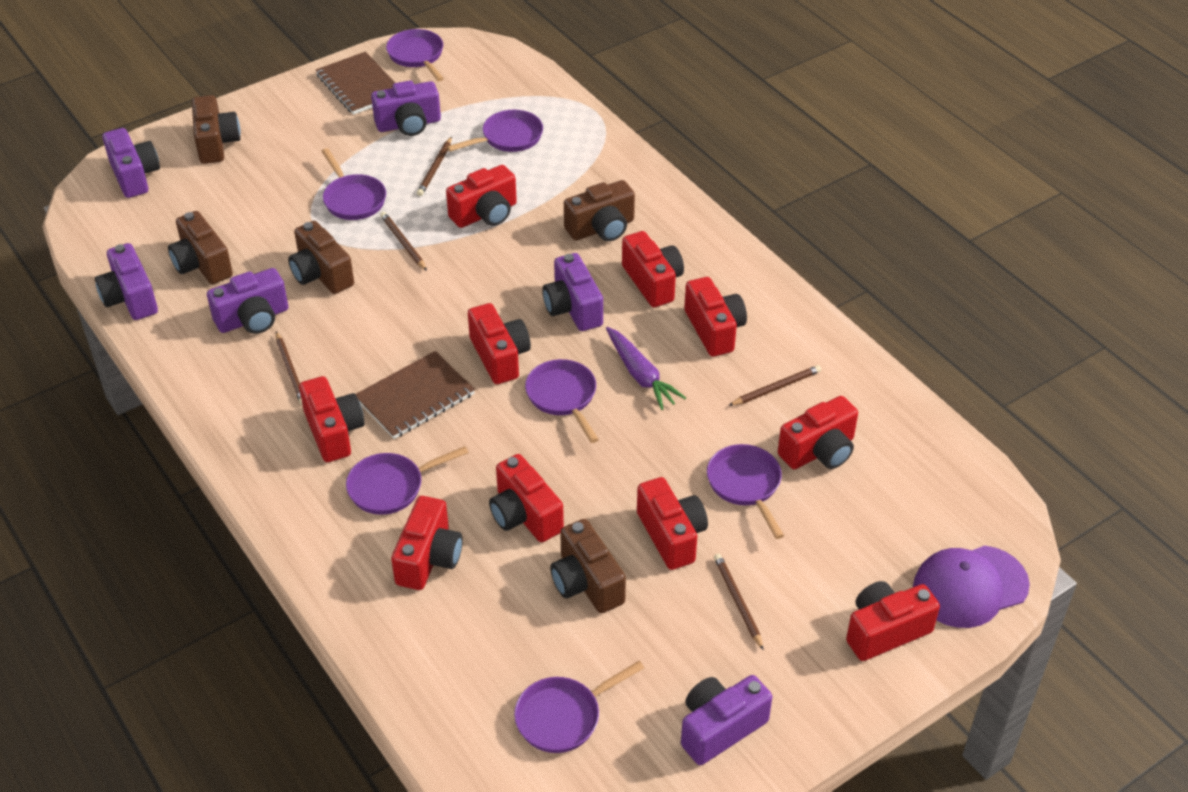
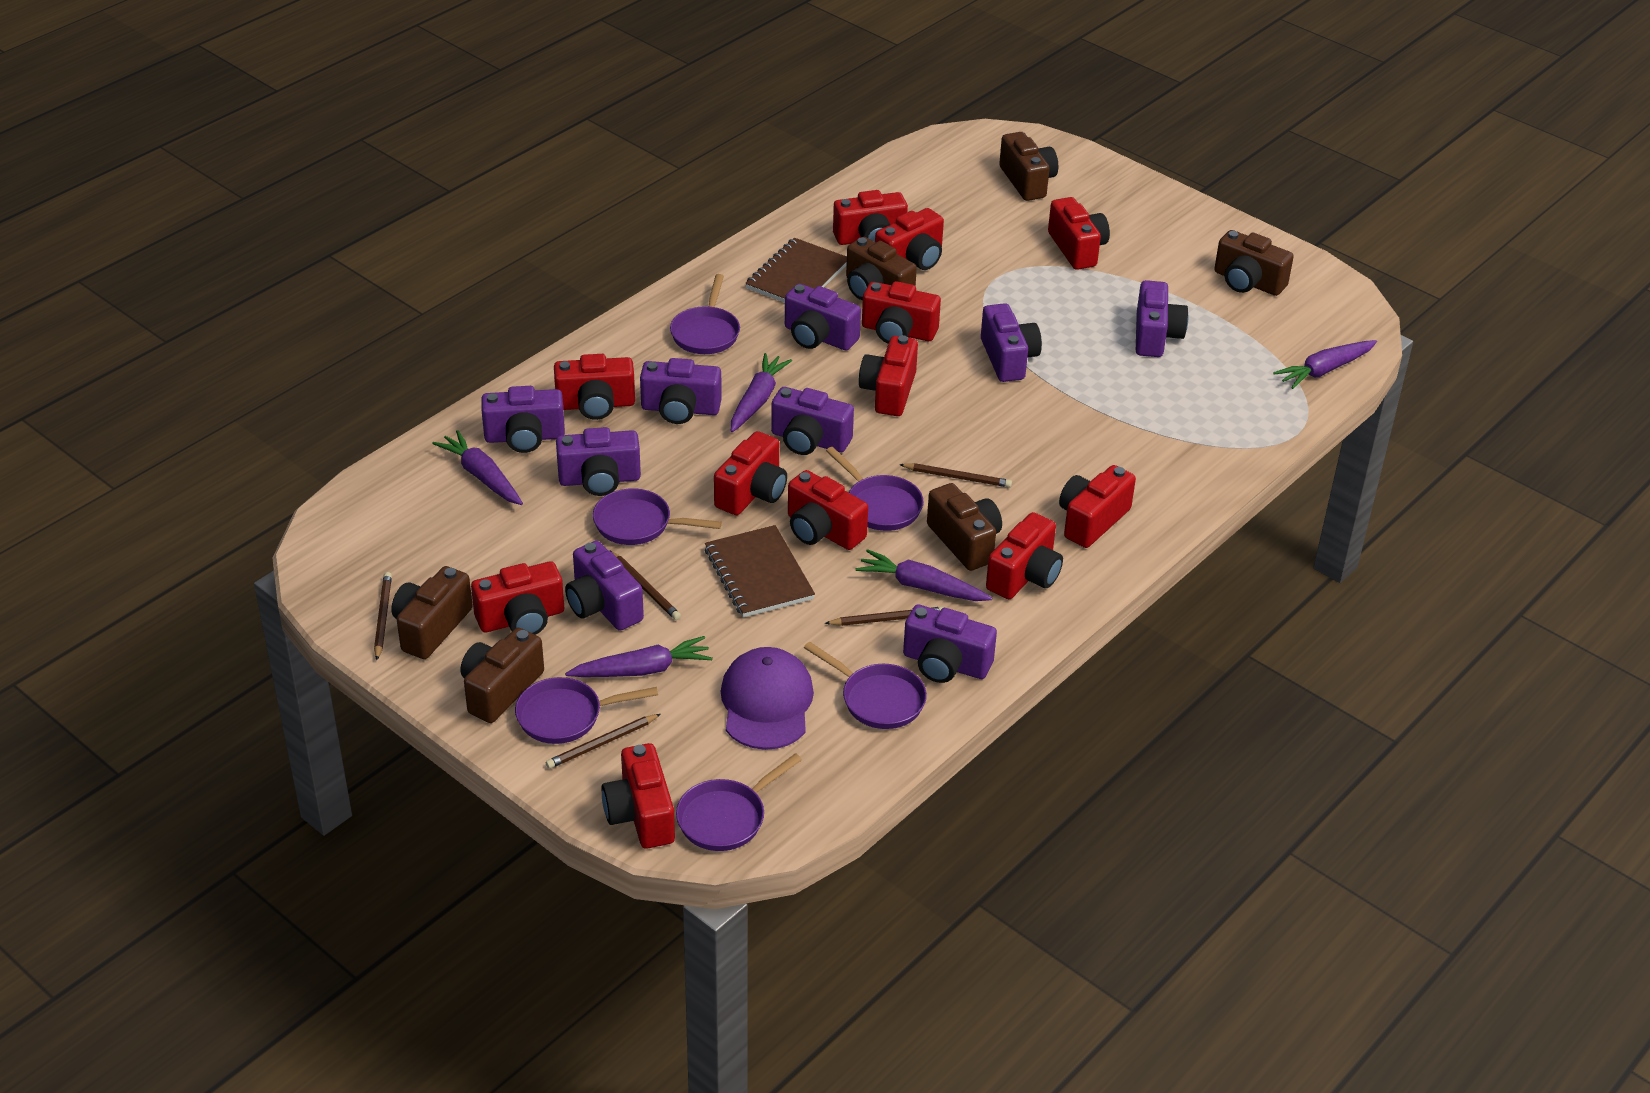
brown camera: 5 -> 6
purple camera: 6 -> 9
purple carrot: 1 -> 5
purple pan: 7 -> 6
red camera: 10 -> 12

